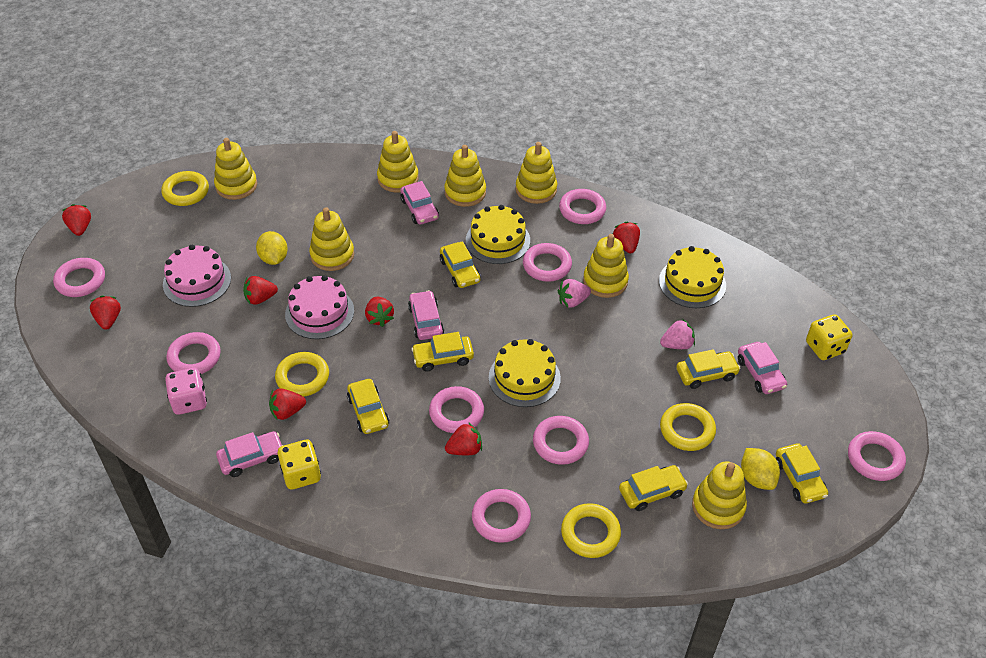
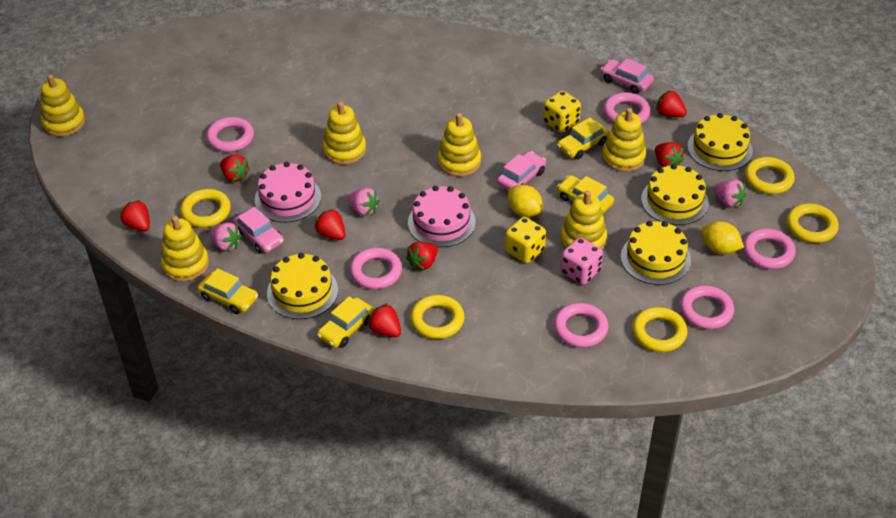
pink car: 4 -> 3
pink ring: 8 -> 6
pink strawberry: 2 -> 3
yellow cake: 3 -> 4
yellow car: 6 -> 4
yellow ring: 4 -> 5
yellow stacking toy: 7 -> 6

